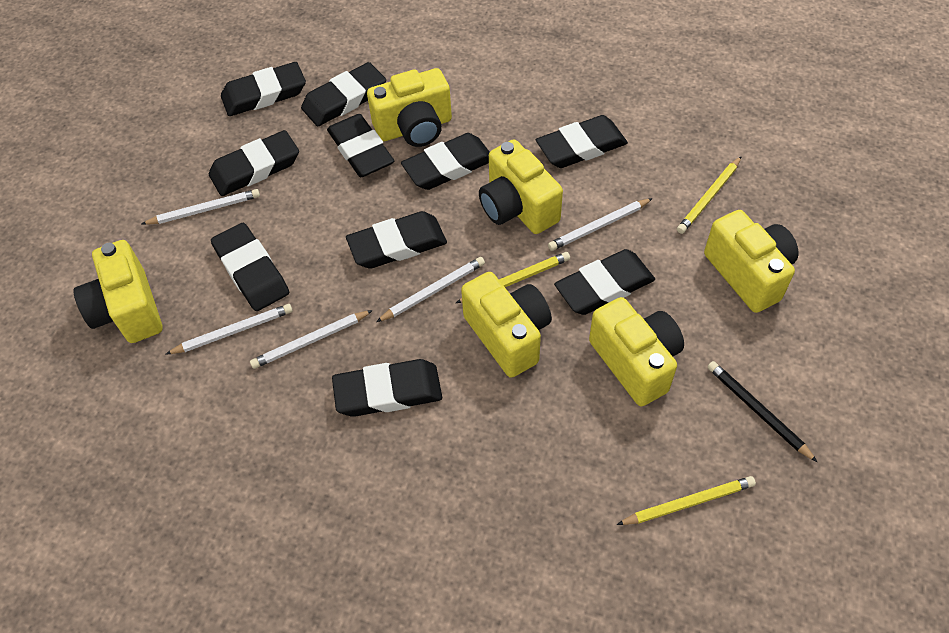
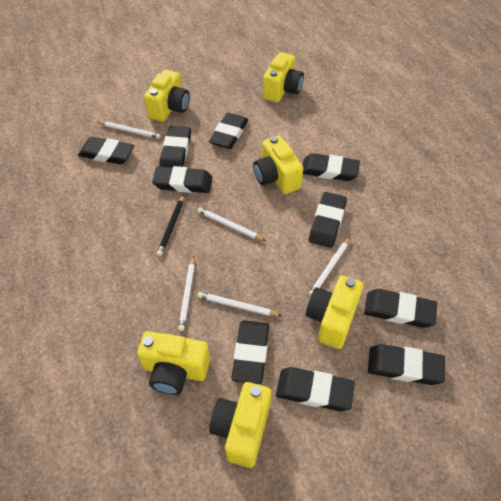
yellow pencil: 3 -> 0

